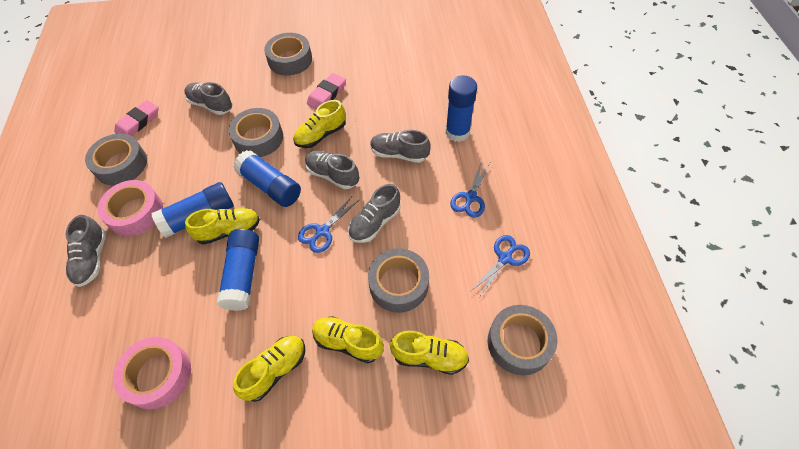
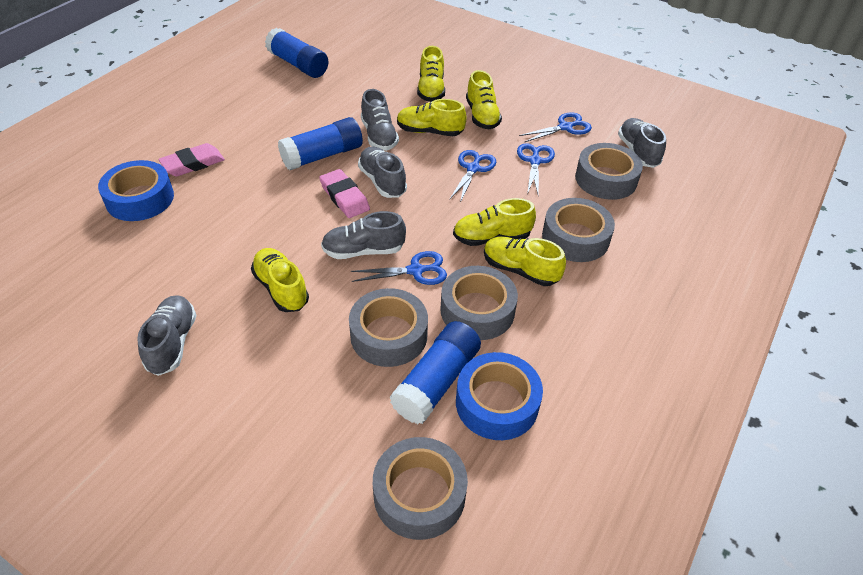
blue glue stick: 4 -> 3
blue scissors: 3 -> 4
blue tape: 0 -> 2
pink tape: 2 -> 0
yellow shoe: 5 -> 6

